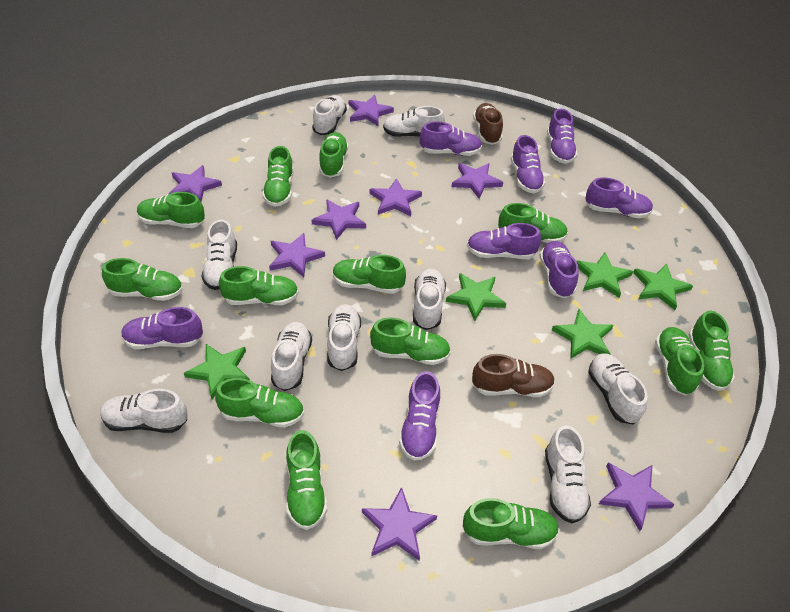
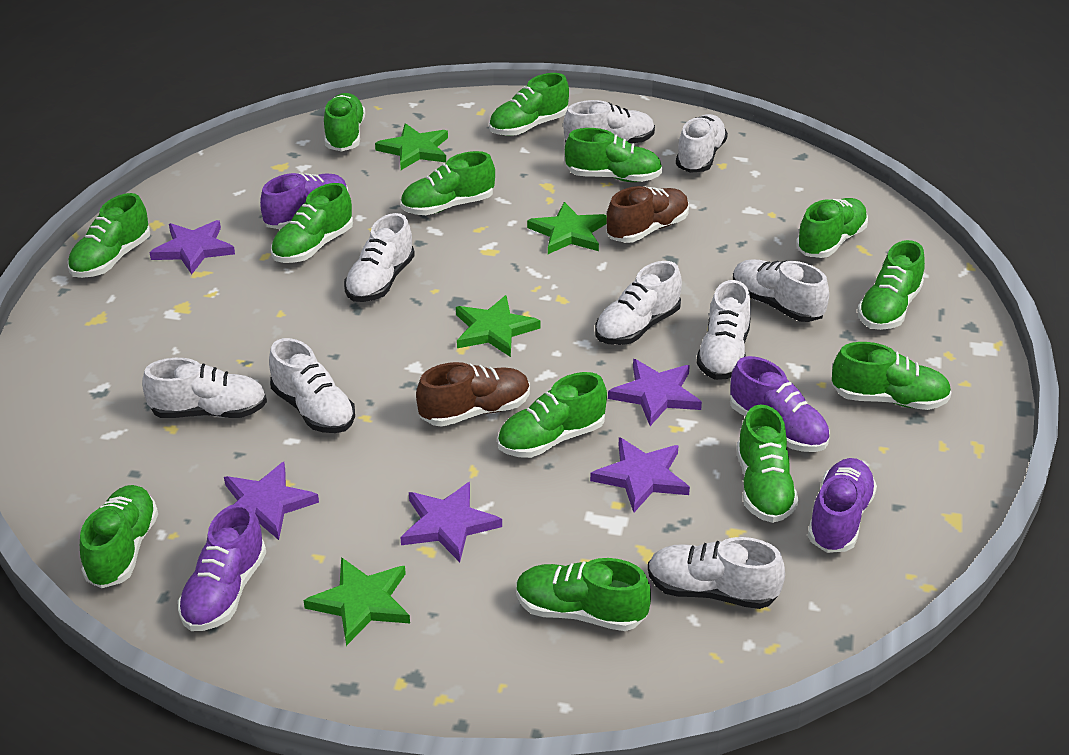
green star: 5 -> 4
purple shoe: 8 -> 4
purple star: 8 -> 5

